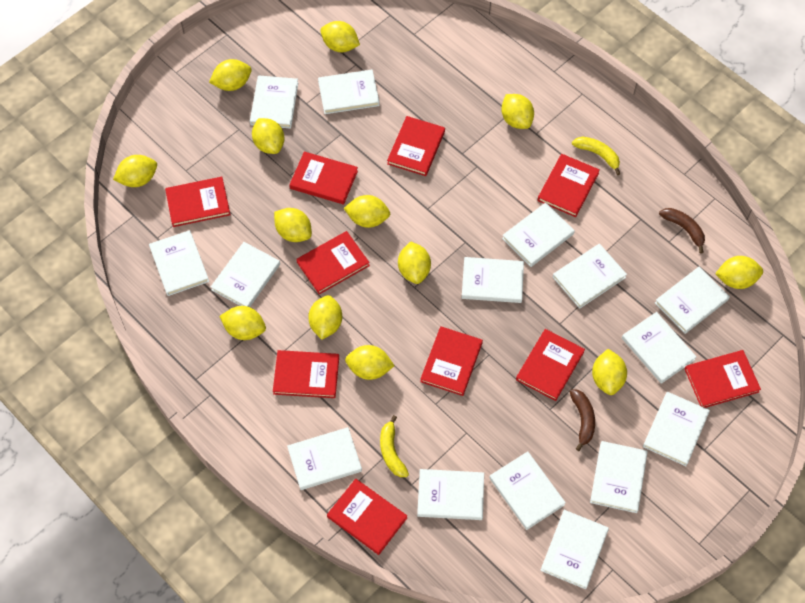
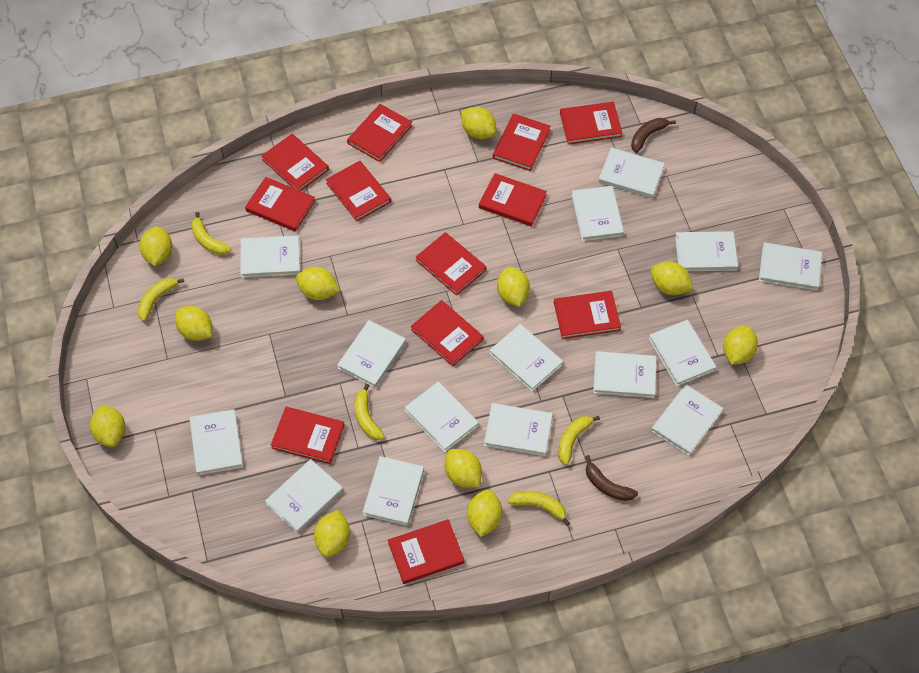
red book: 10 -> 12
yellow banana: 2 -> 5
yellow lemon: 13 -> 11

